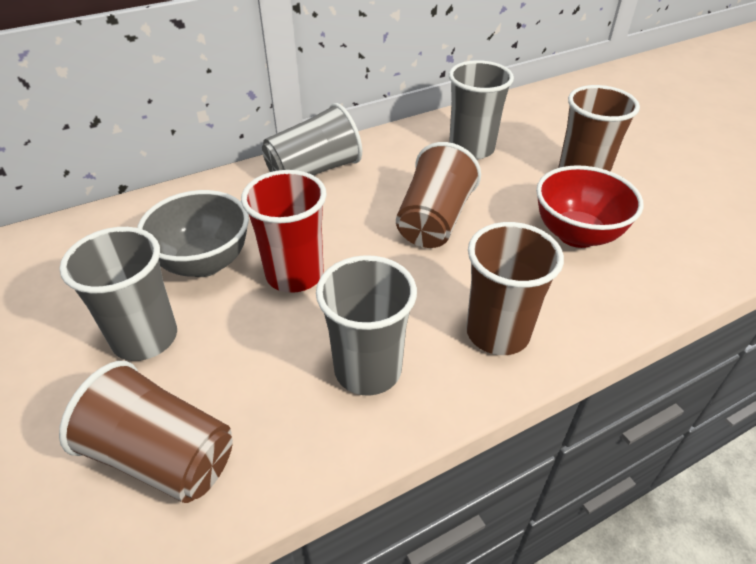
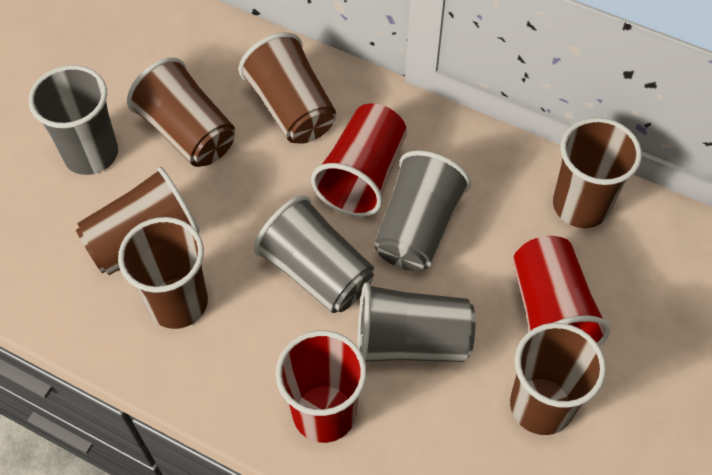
brown cup: 4 -> 6
grey bowl: 1 -> 0
red bowl: 1 -> 0
red cup: 1 -> 3

